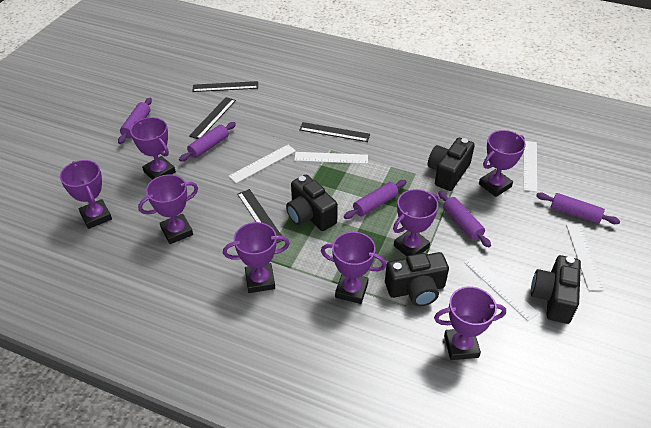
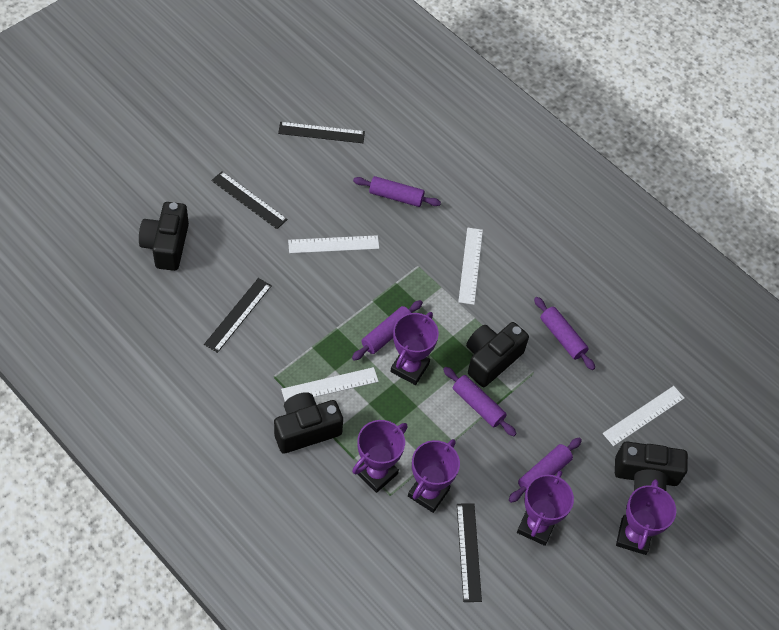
purple trophy: 8 -> 5
white ruler: 5 -> 4

